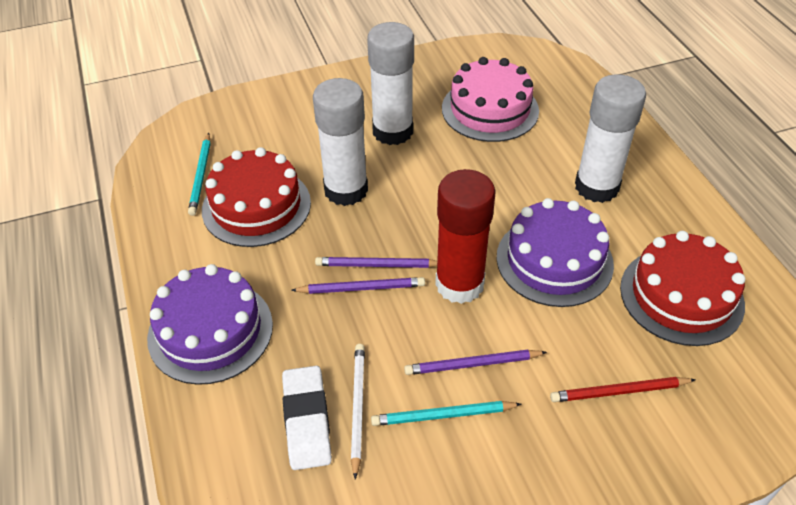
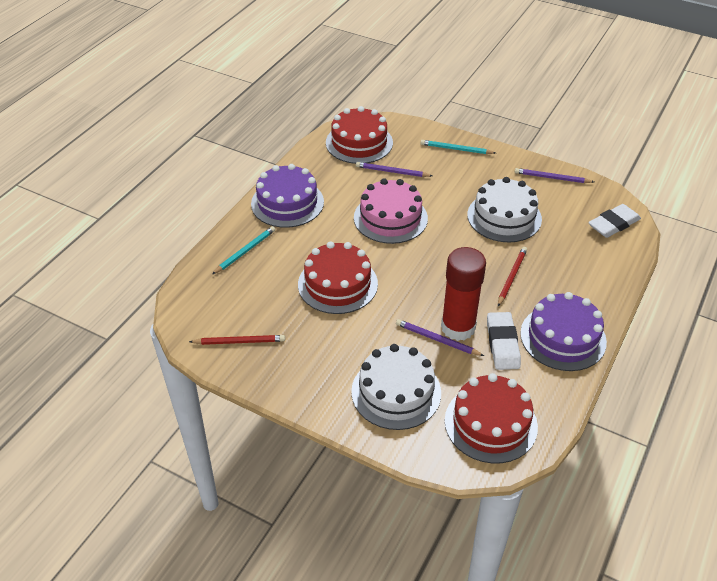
red cake: 2 -> 3
red pencil: 1 -> 2
white cake: 0 -> 2
white eraser: 1 -> 2
white glue stick: 3 -> 0
white pencil: 1 -> 0

